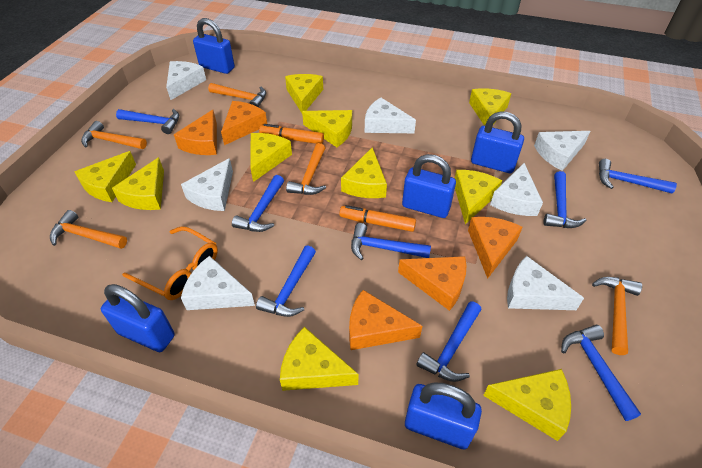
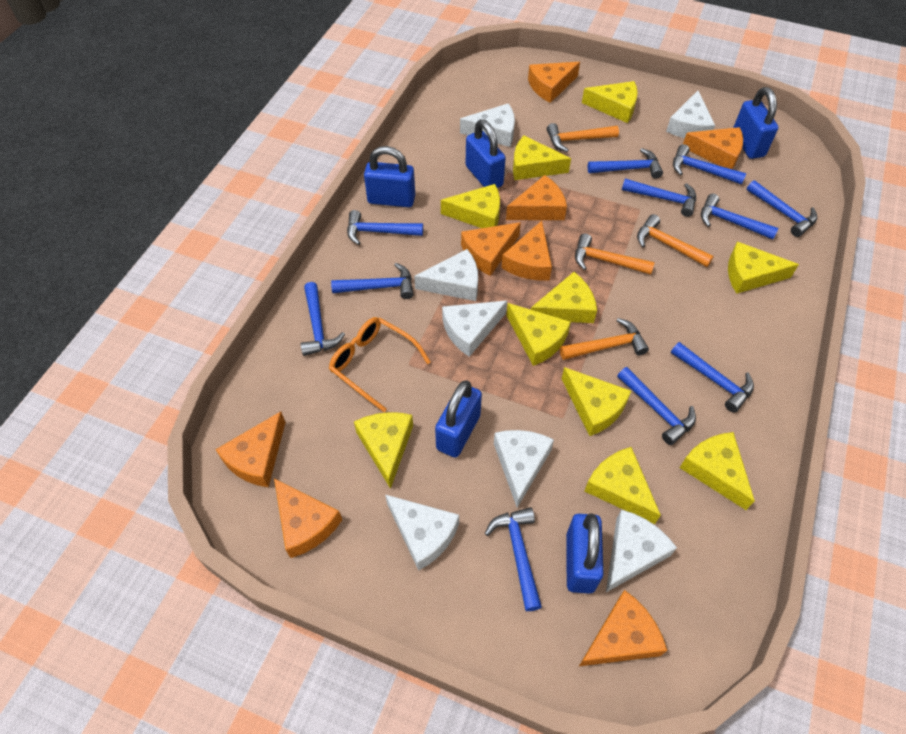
blue hammer: 8 -> 11
orange cheese: 5 -> 8
orange hammer: 5 -> 4
orange marker: 2 -> 0

